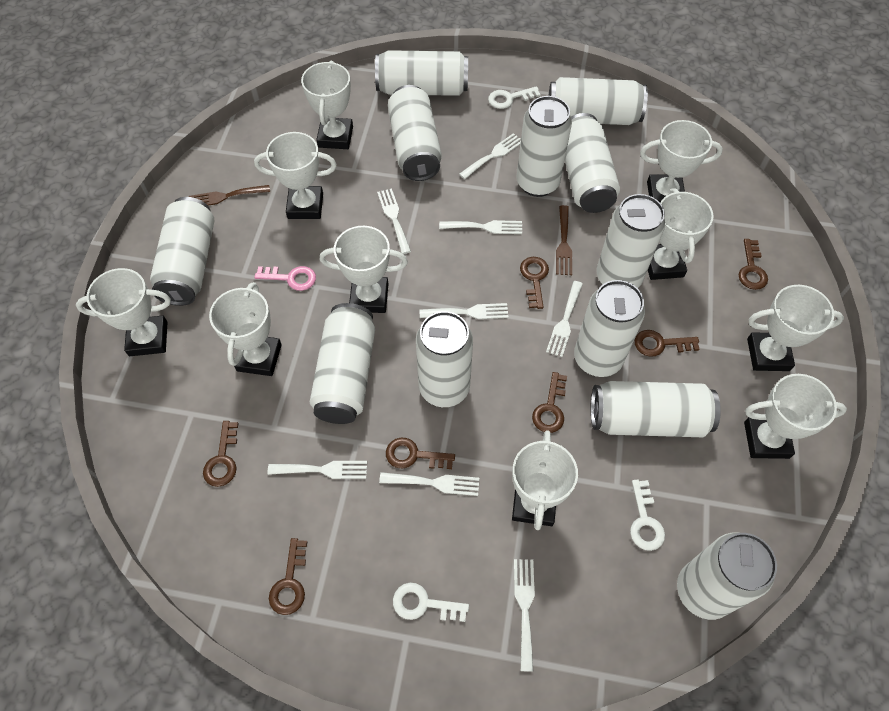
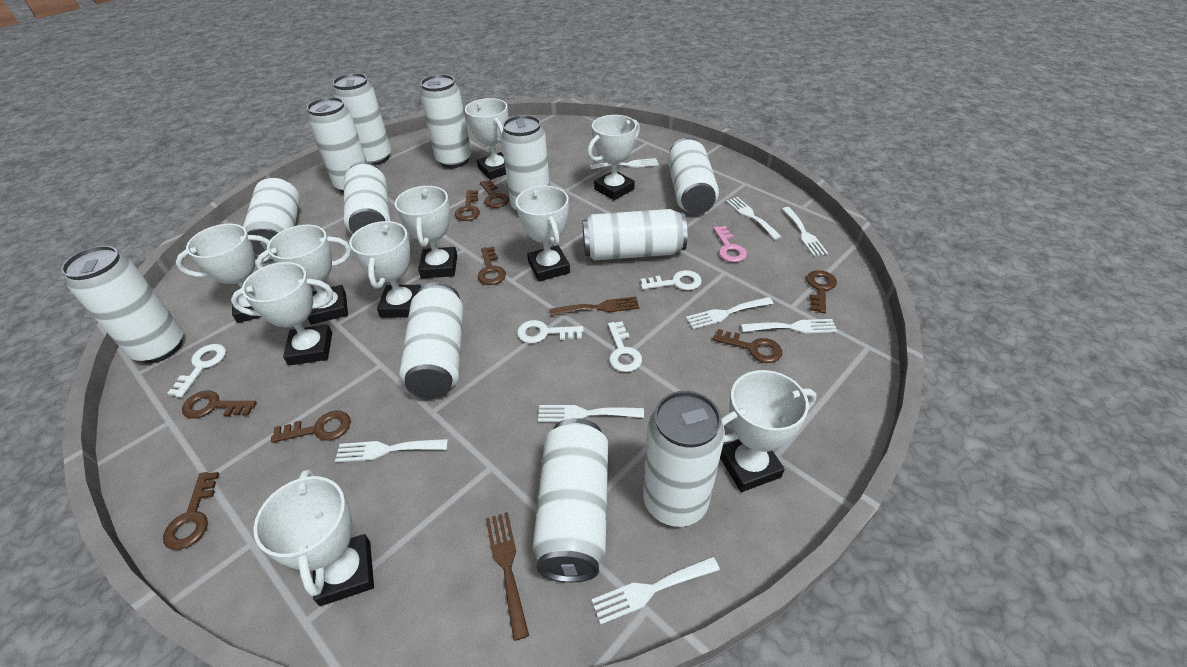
brown key: 7 -> 8
white key: 3 -> 4

